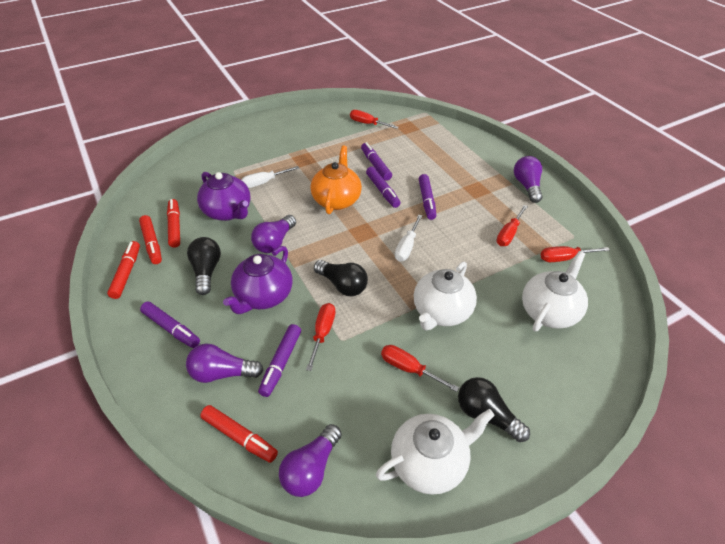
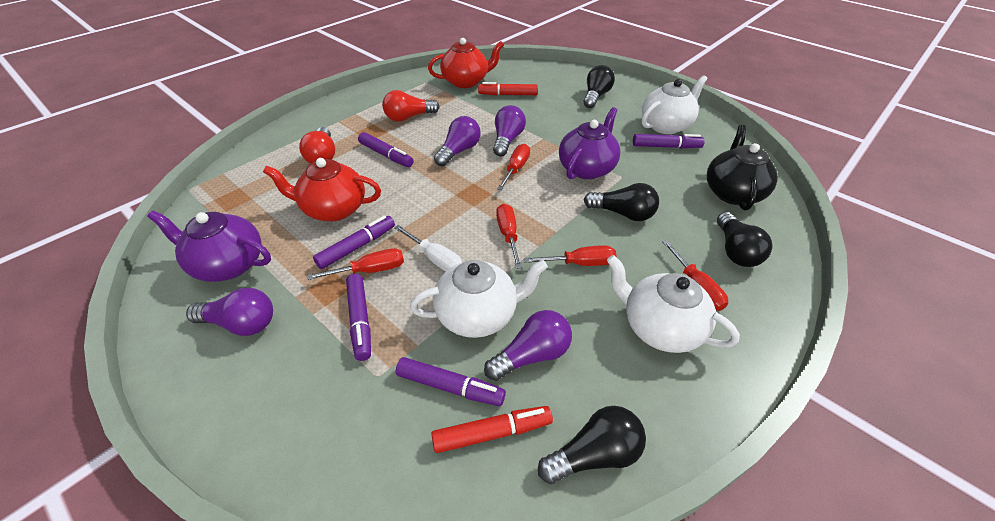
black light bulb: 3 -> 4
black teapot: 0 -> 1
orange teapot: 1 -> 0
red light bulb: 0 -> 2
red marker: 4 -> 2
red teapot: 0 -> 2
white screwdriver: 2 -> 1

